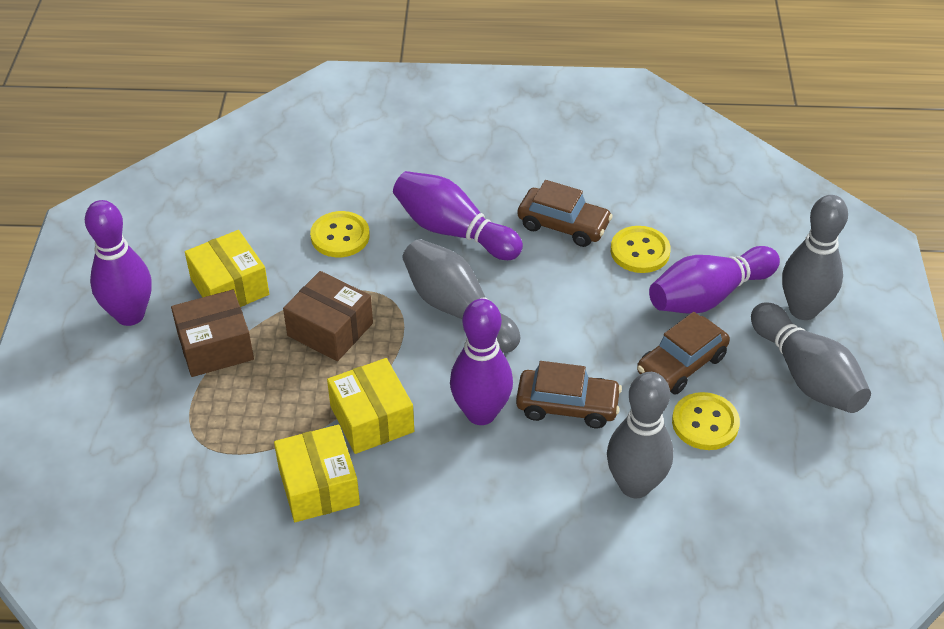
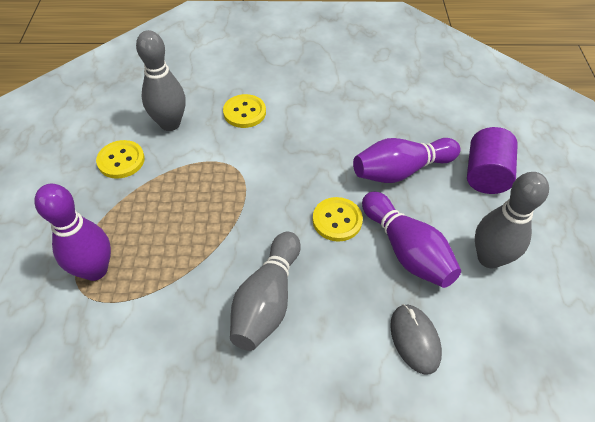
brown box: 2 -> 0
brown car: 3 -> 0
grey bowling pin: 4 -> 3
grey mouse: 0 -> 1
purple bowling pin: 4 -> 3
purple cylinder: 0 -> 1
yellow box: 3 -> 0

